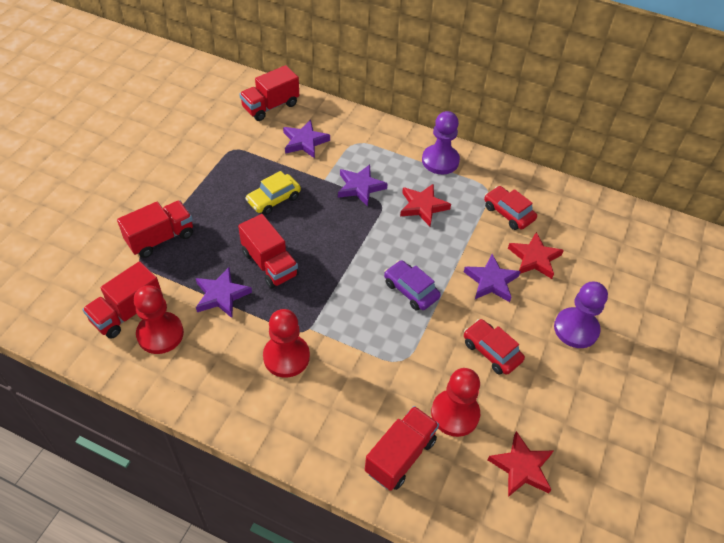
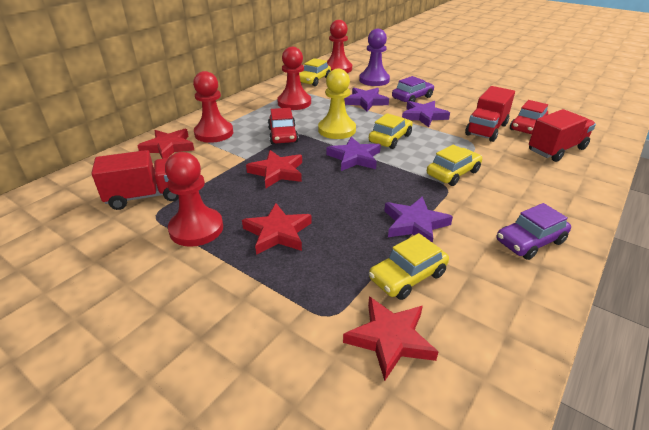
purple car: 1 -> 2
purple pawn: 2 -> 1
red pawn: 3 -> 4
red star: 3 -> 4
red truck: 5 -> 3
yellow car: 1 -> 4
yellow pawn: 0 -> 1

